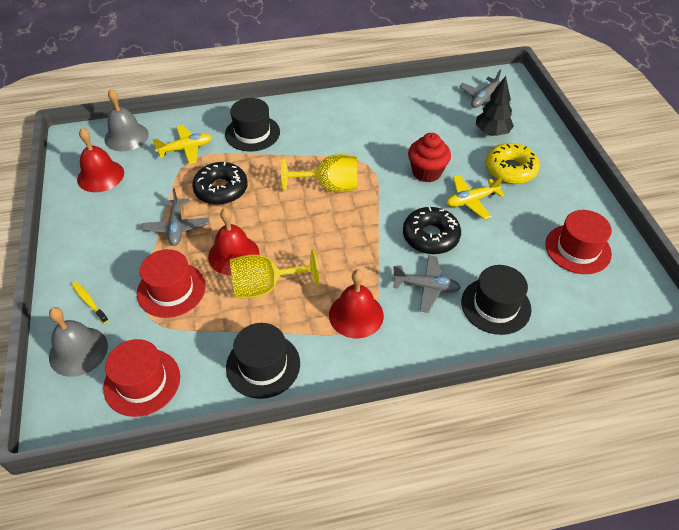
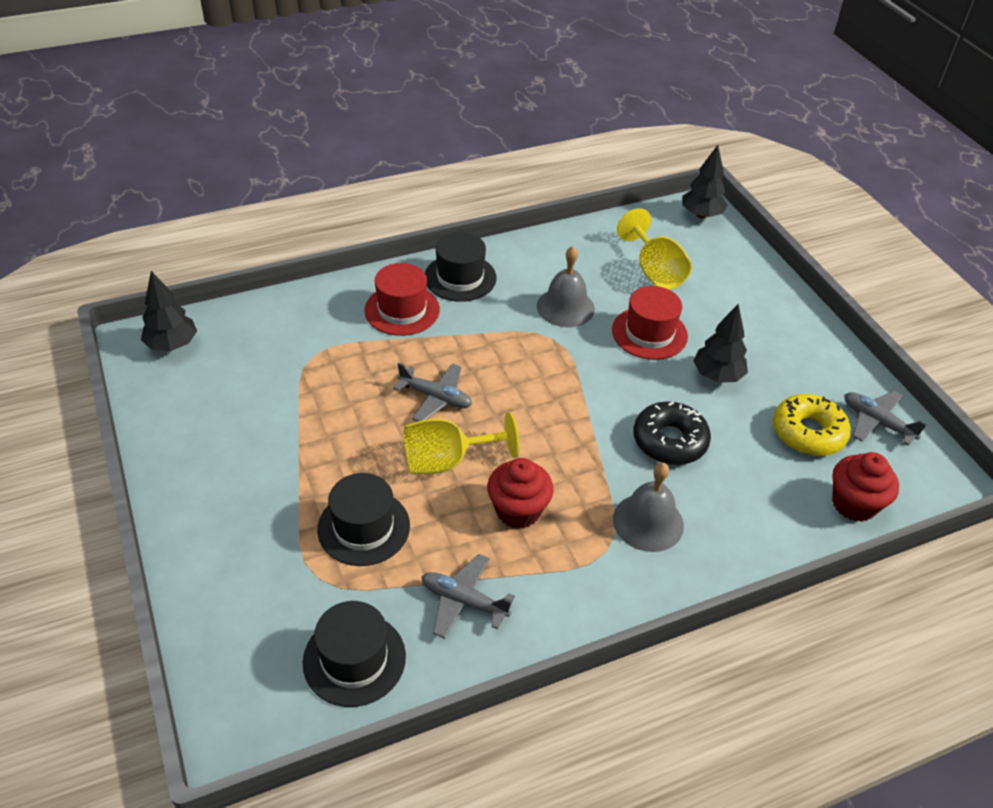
black donut: 2 -> 1
black tree: 1 -> 3
red bell: 3 -> 0
red cupcake: 1 -> 2
red hat: 3 -> 2
yellow plane: 2 -> 0
yellow toothbrush: 1 -> 0

